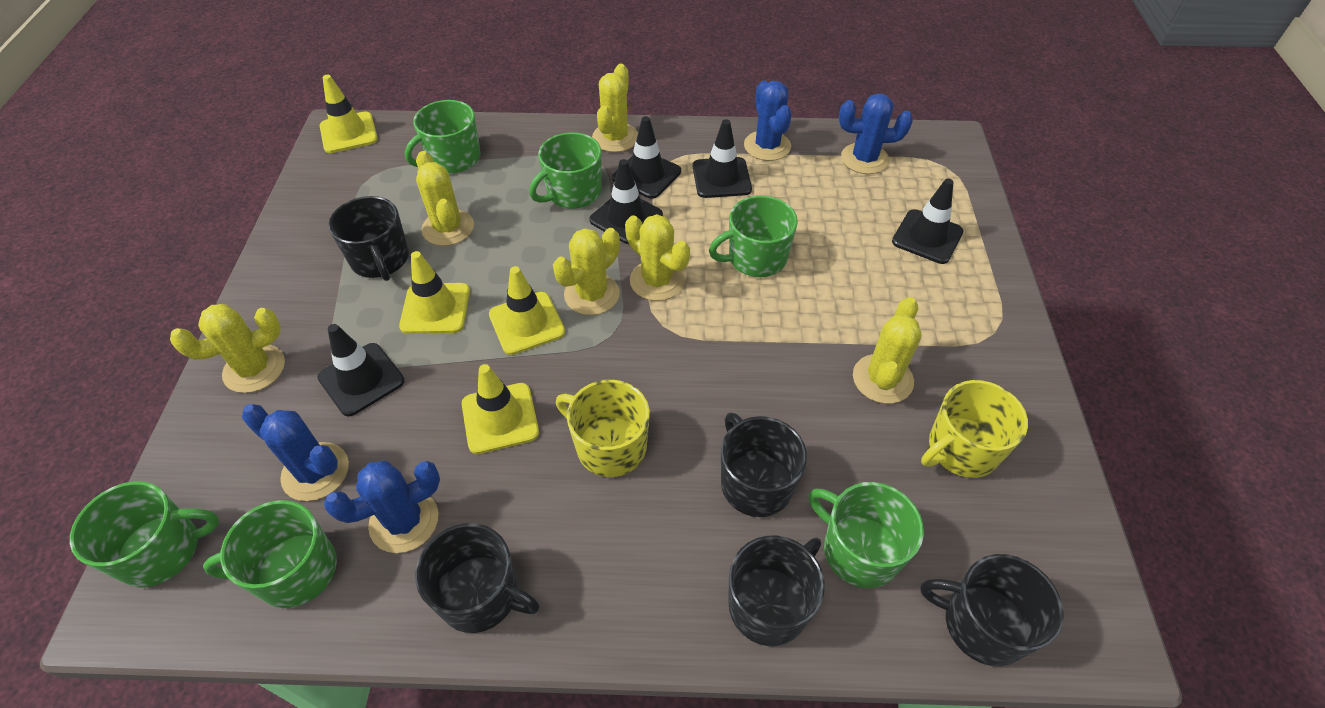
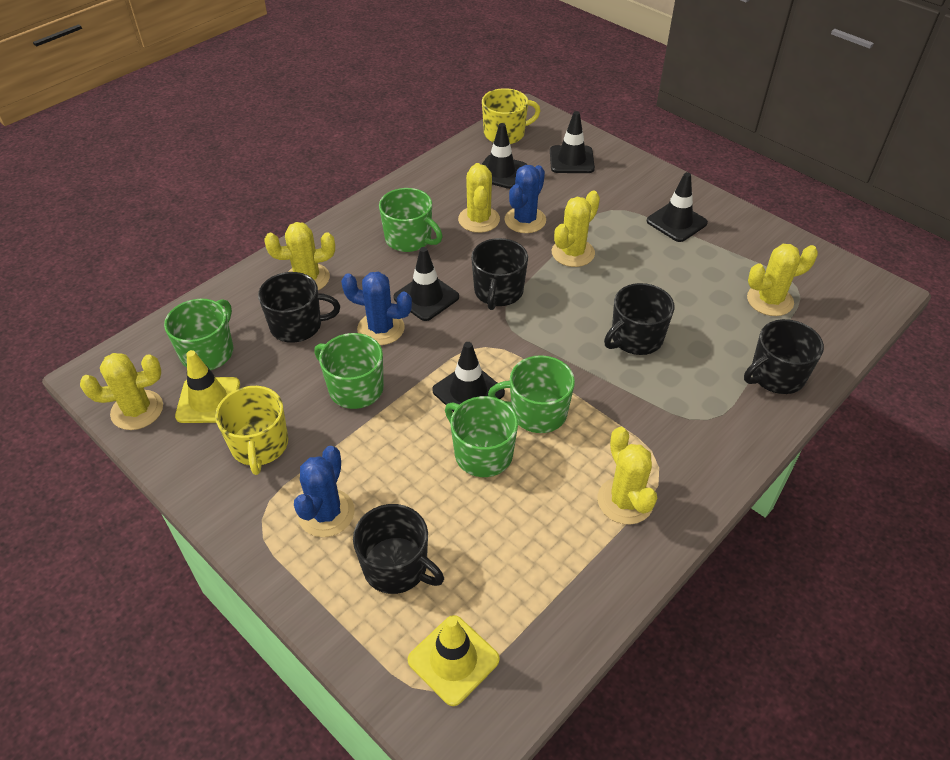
blue cactus: 4 -> 3
green mug: 6 -> 5
yellow traffic cone: 4 -> 2

